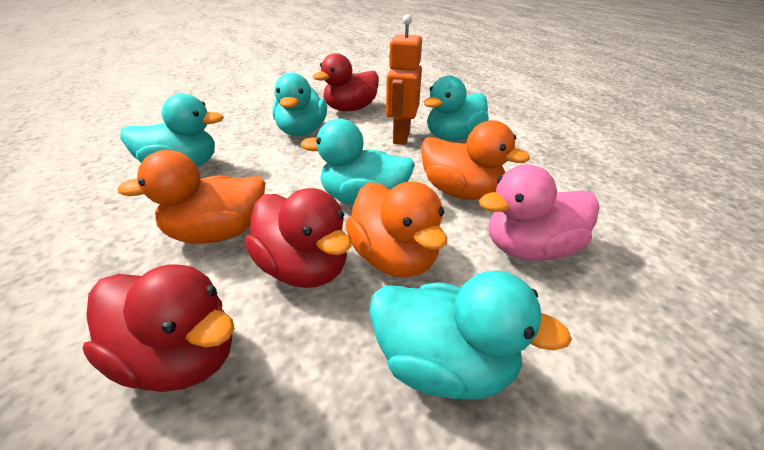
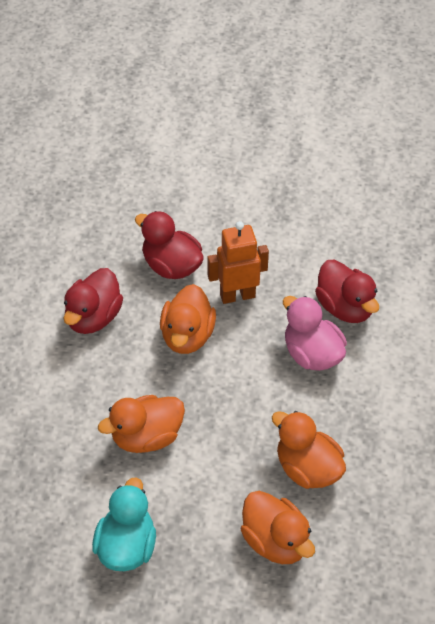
orange duck: 3 -> 4
turquoise duck: 5 -> 1

